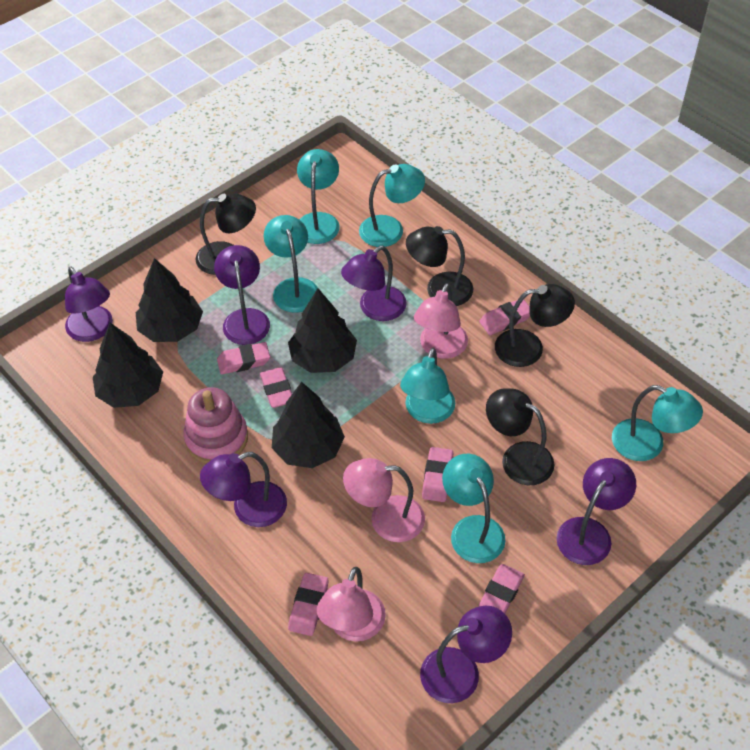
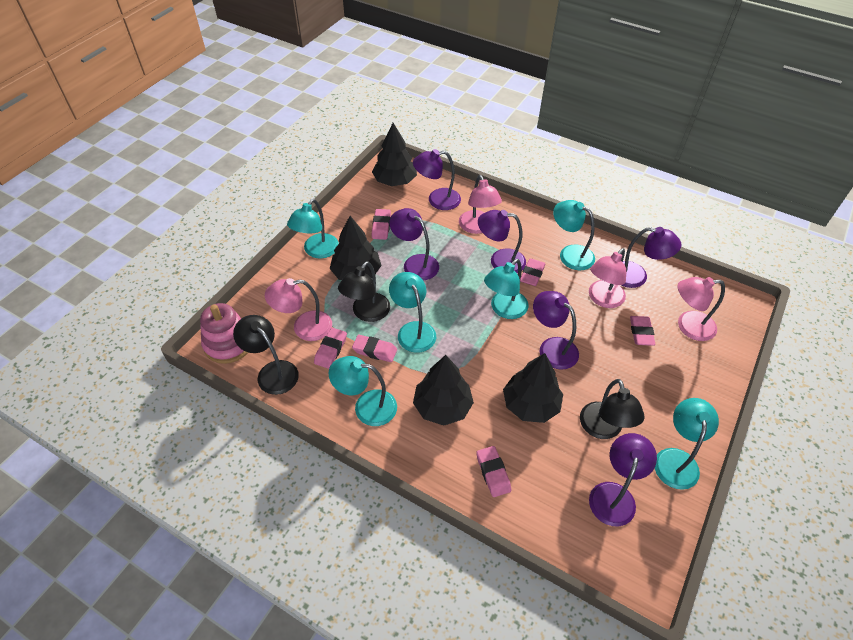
black lamp: 4 -> 3
pink lamp: 3 -> 4

